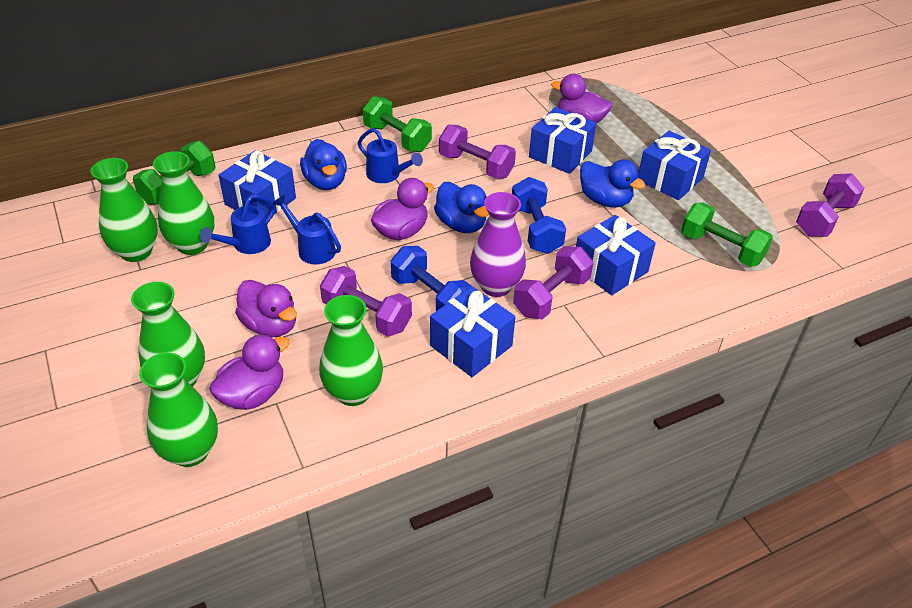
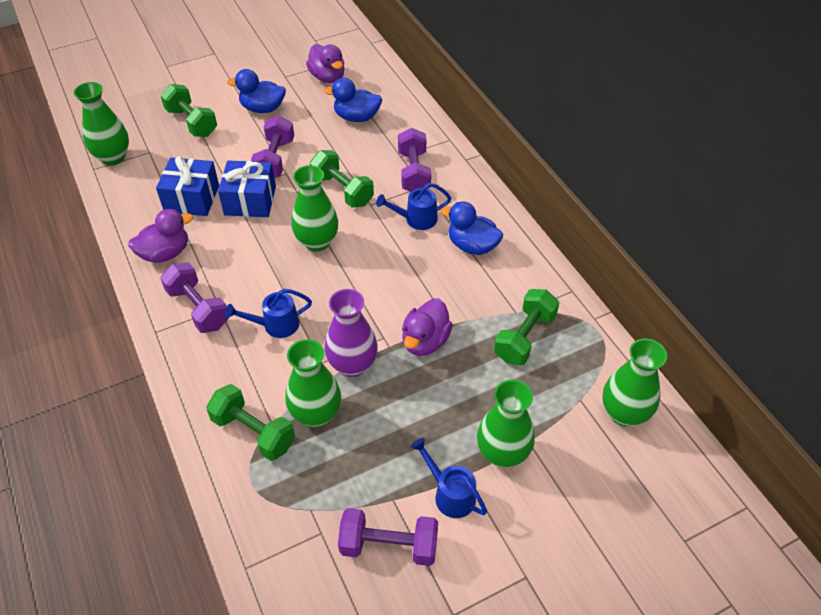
blue dumbbell: 2 -> 0
blue gift: 5 -> 2
green dumbbell: 3 -> 4
purple duck: 4 -> 3

